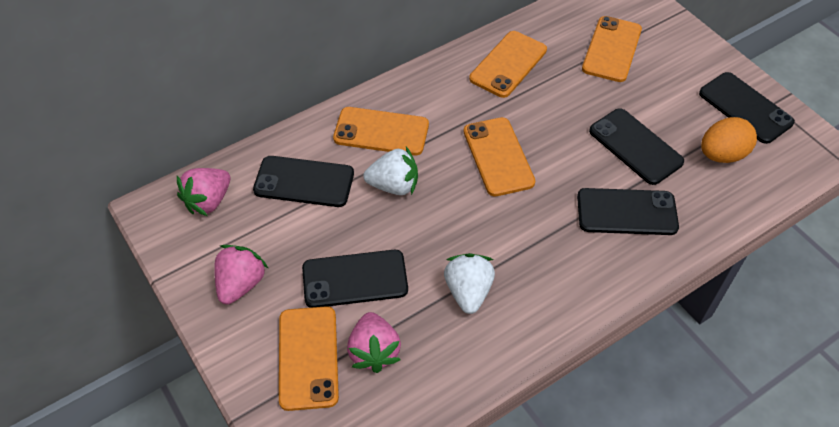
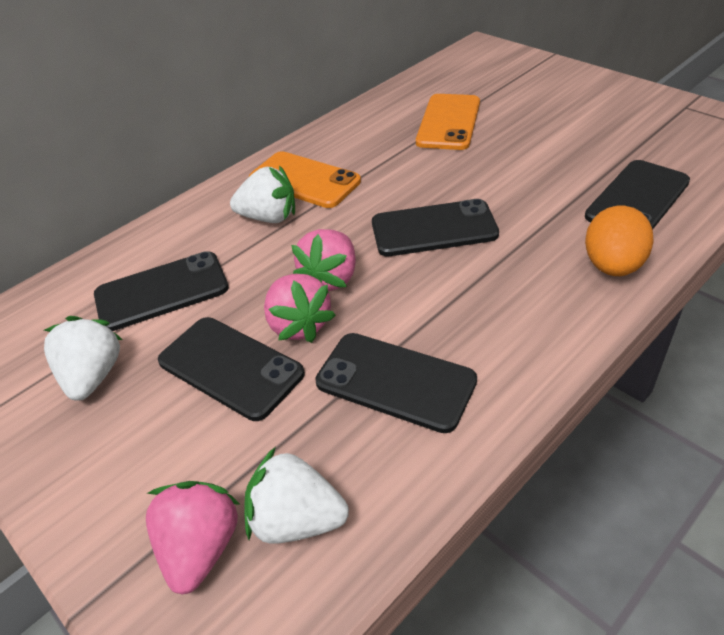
orange phone: 5 -> 2
white strawberry: 2 -> 3

